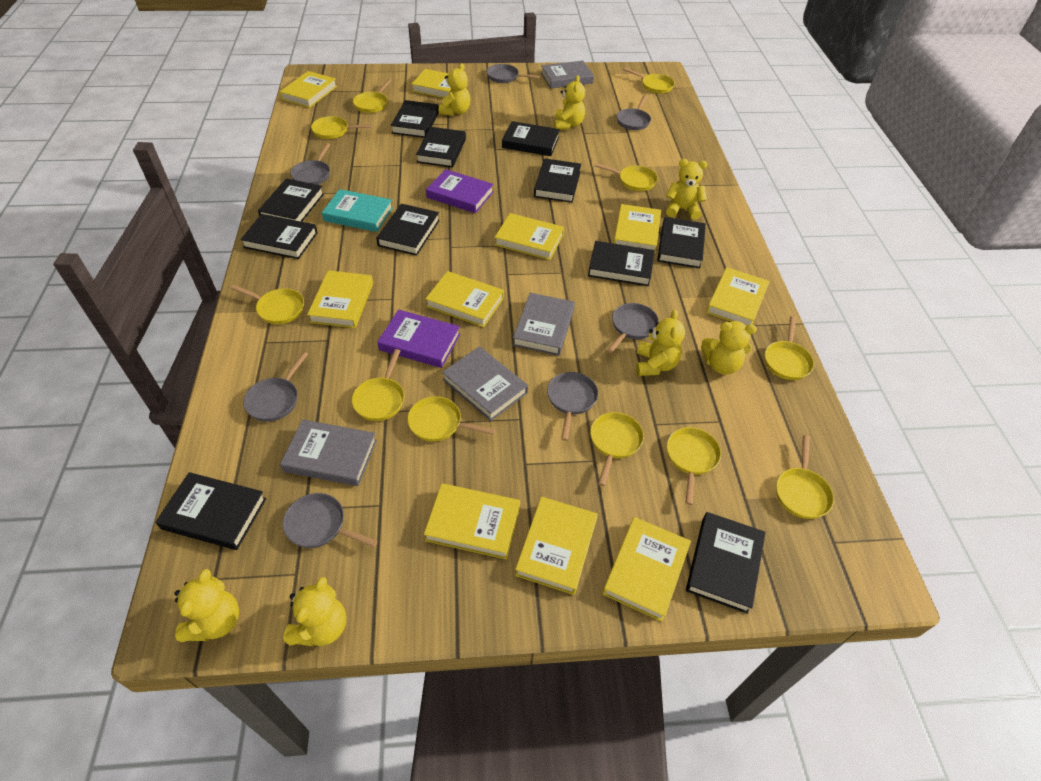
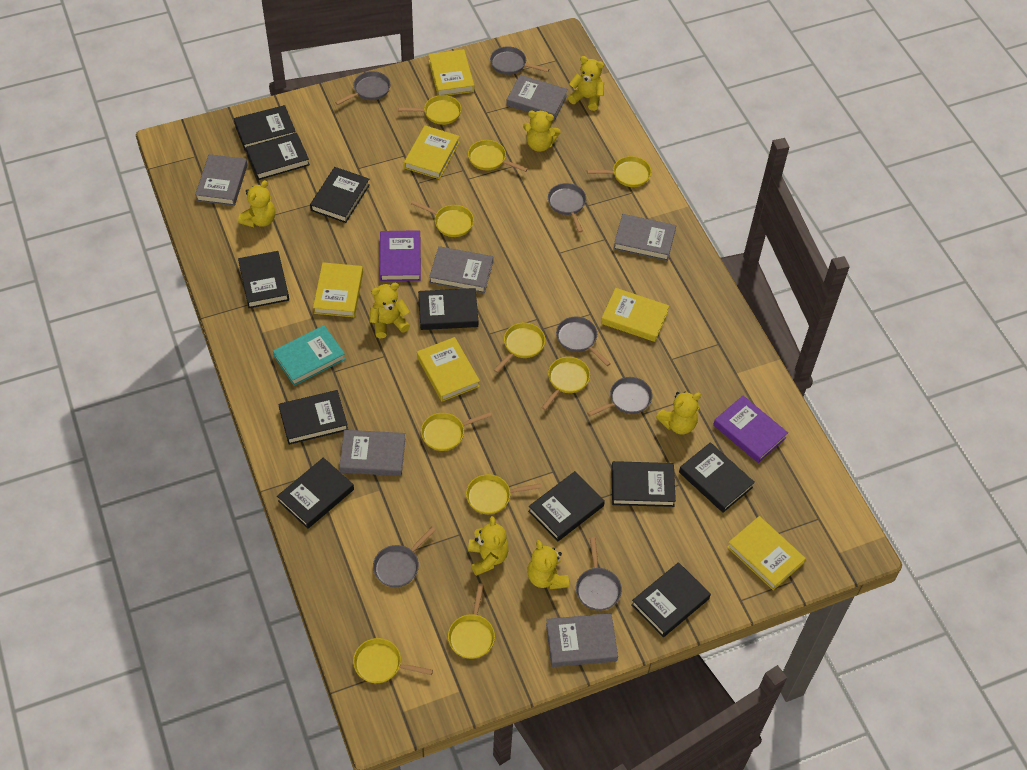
grey book: 4 -> 6
yellow book: 10 -> 6
yellow pan: 11 -> 10

